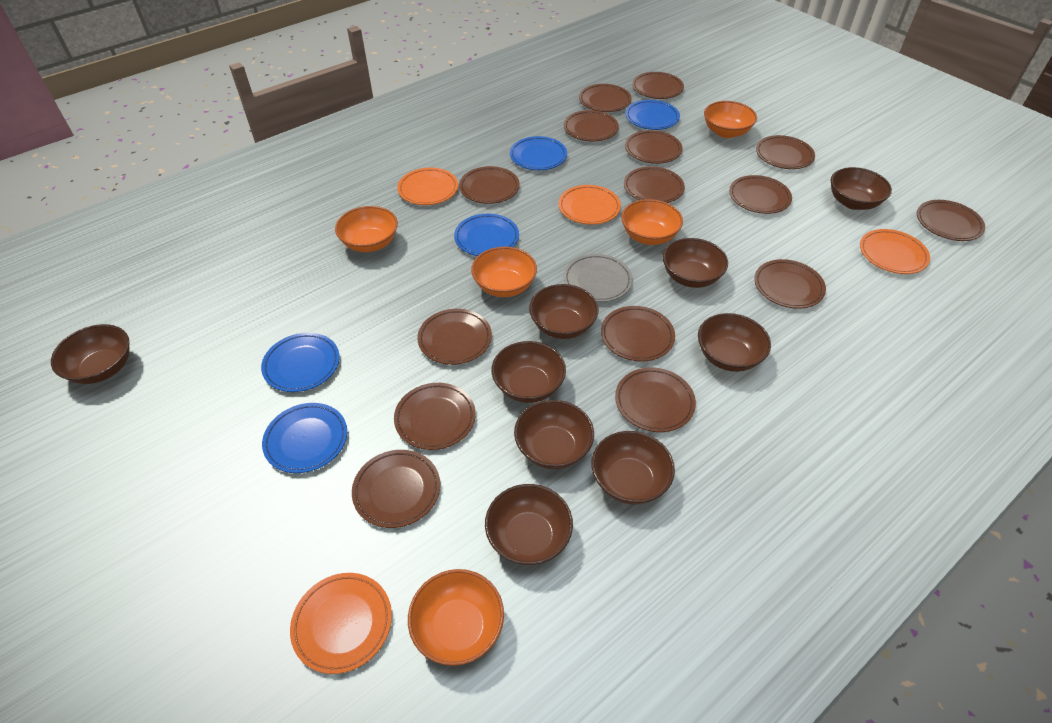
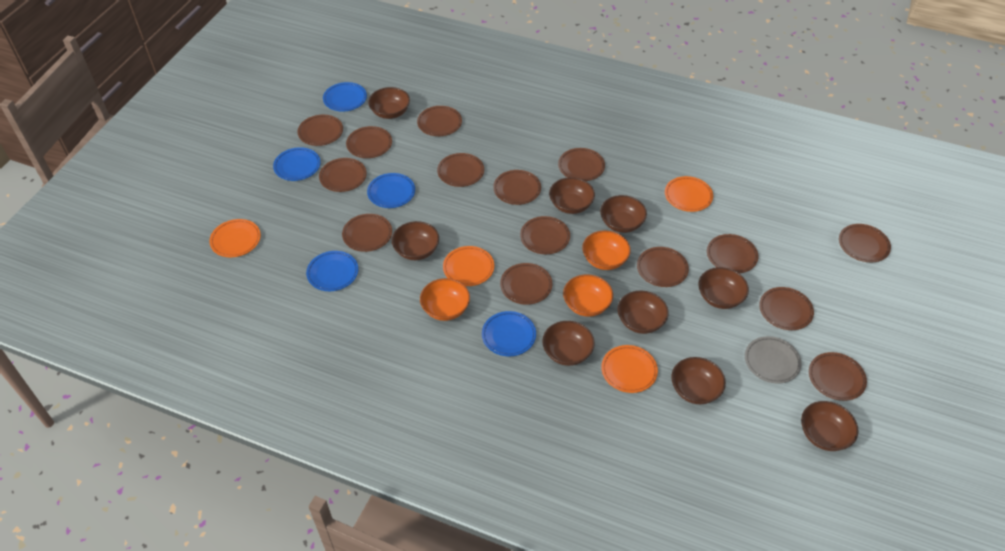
orange bowl: 5 -> 3

